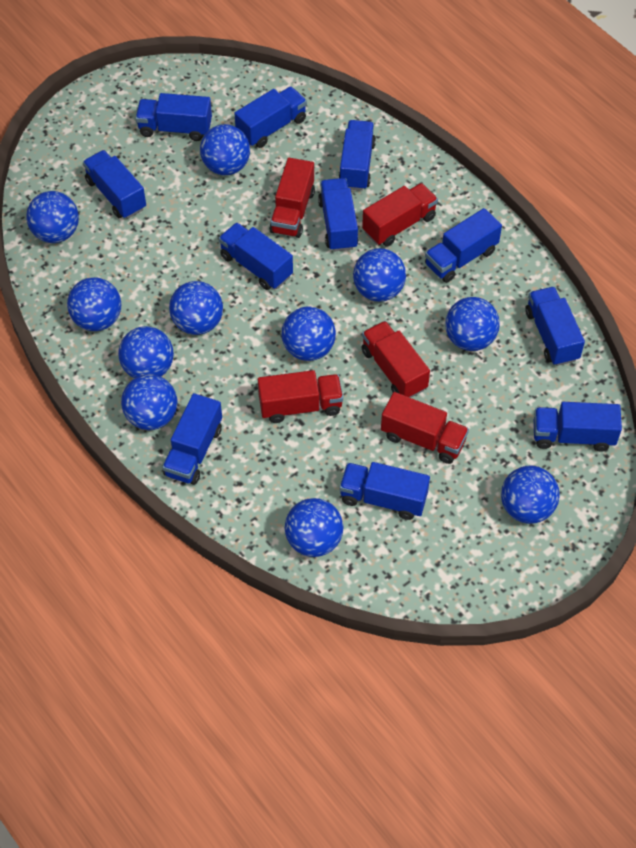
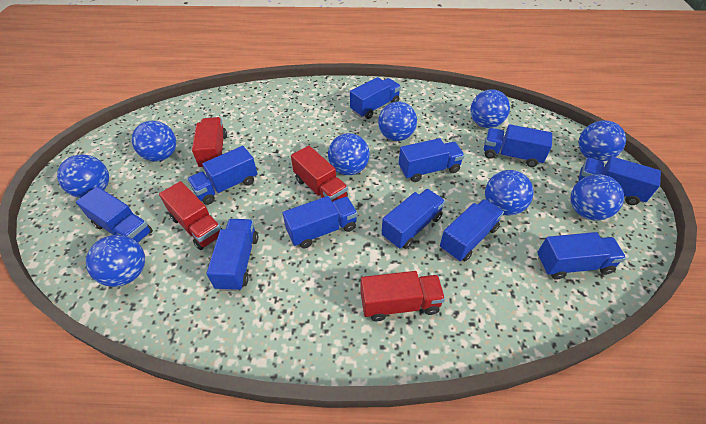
blue ball: 11 -> 9
red truck: 5 -> 4

